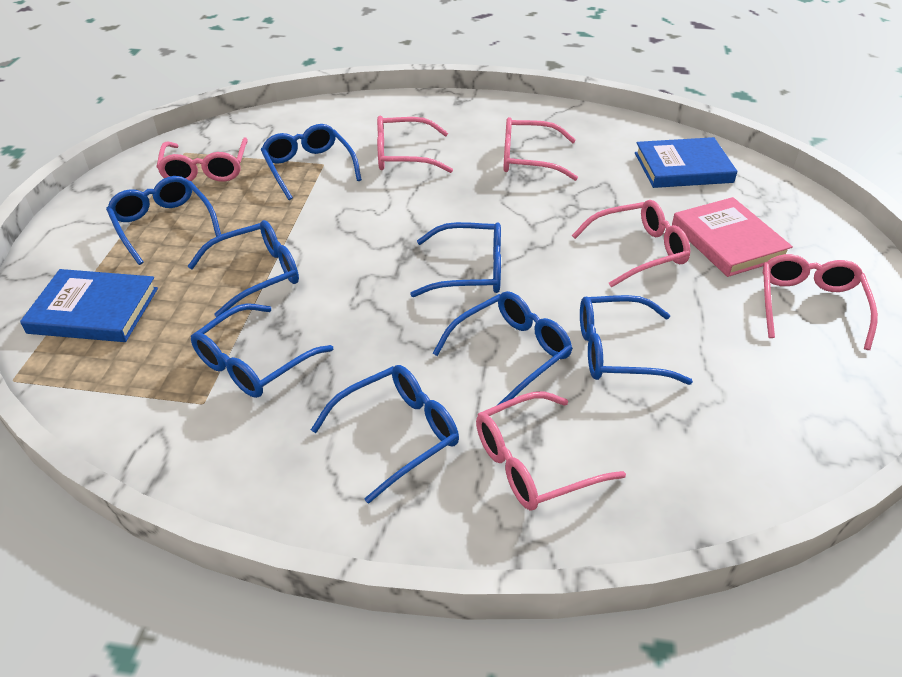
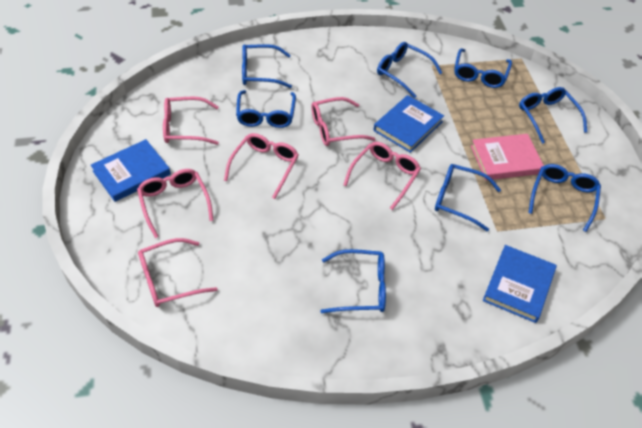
blue book: 2 -> 3

